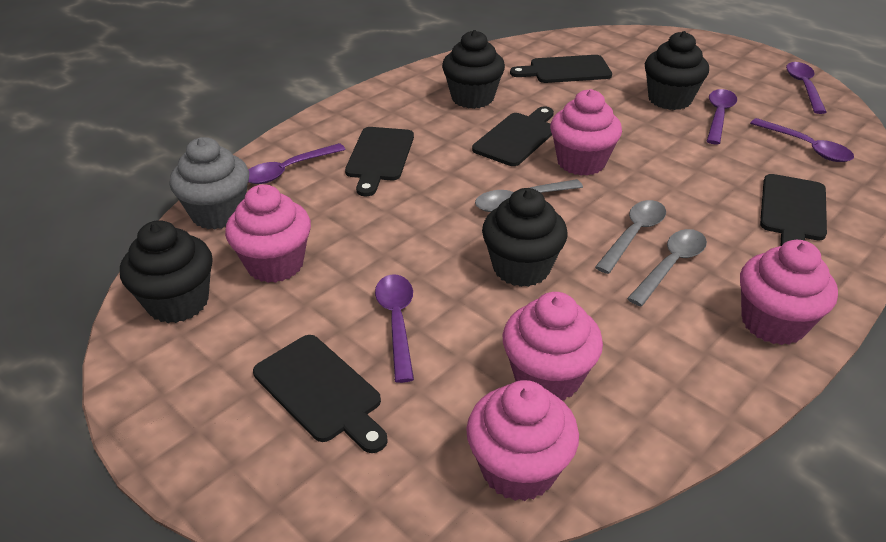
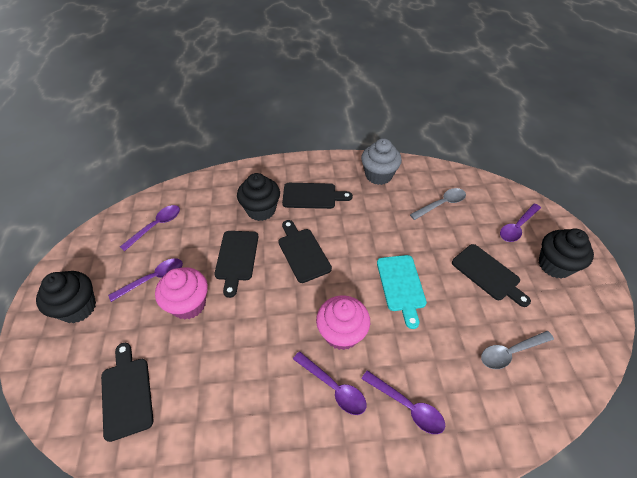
black cupcake: 4 -> 3
grey spoon: 3 -> 2
pink cupcake: 5 -> 2
turquoise cutting board: 0 -> 1

